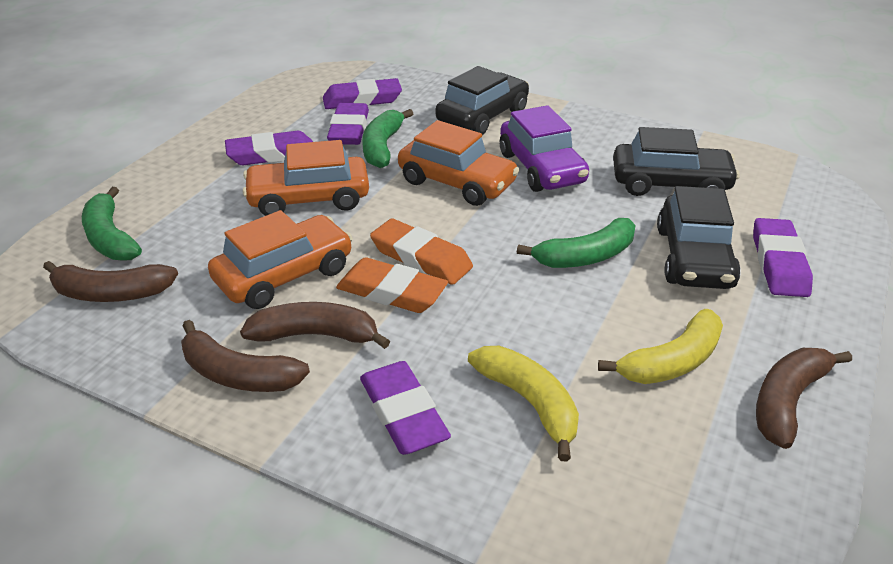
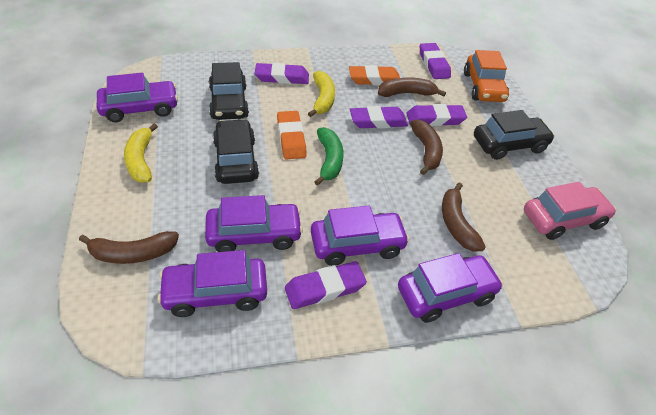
green banana: 3 -> 1
orange car: 3 -> 1
pink car: 0 -> 1
purple car: 1 -> 5

